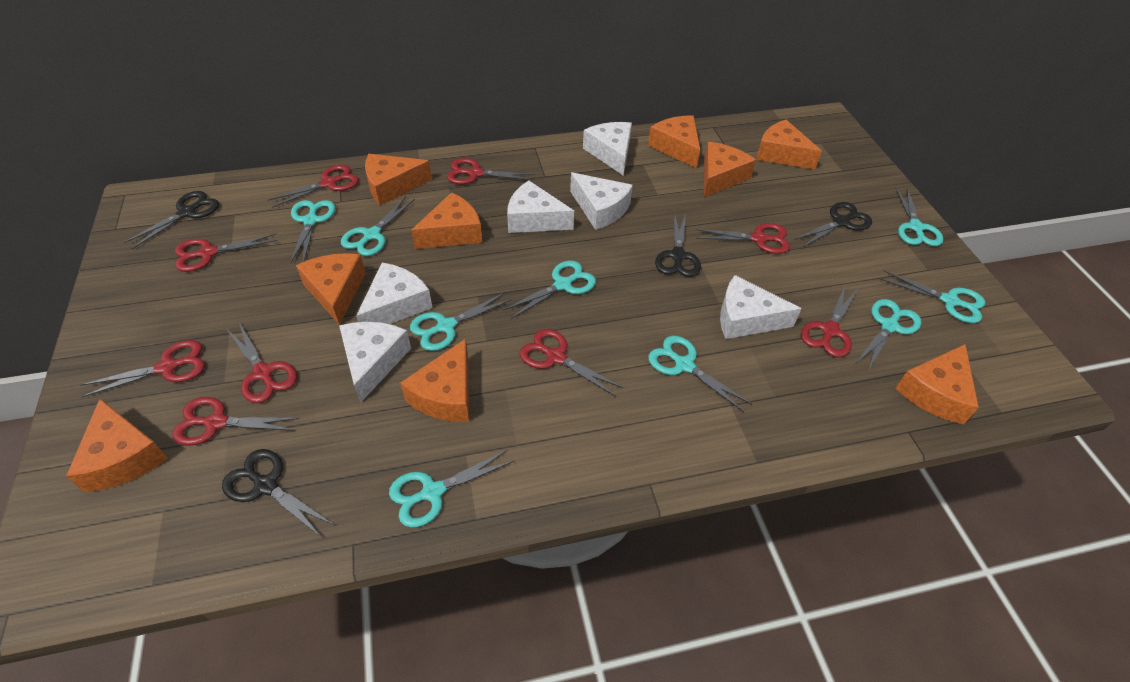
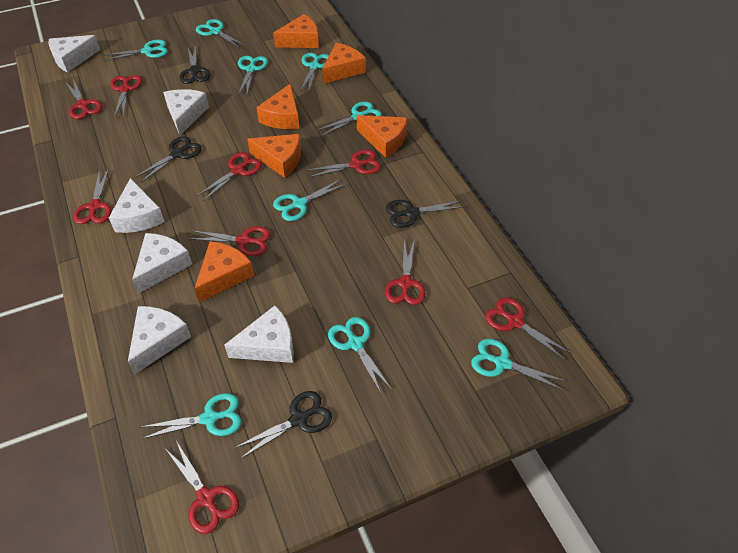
orange cheese: 9 -> 6

